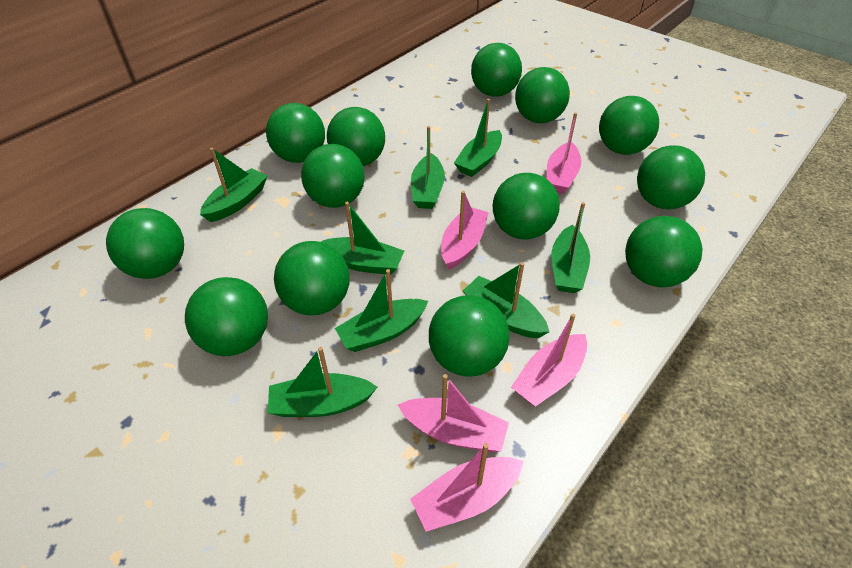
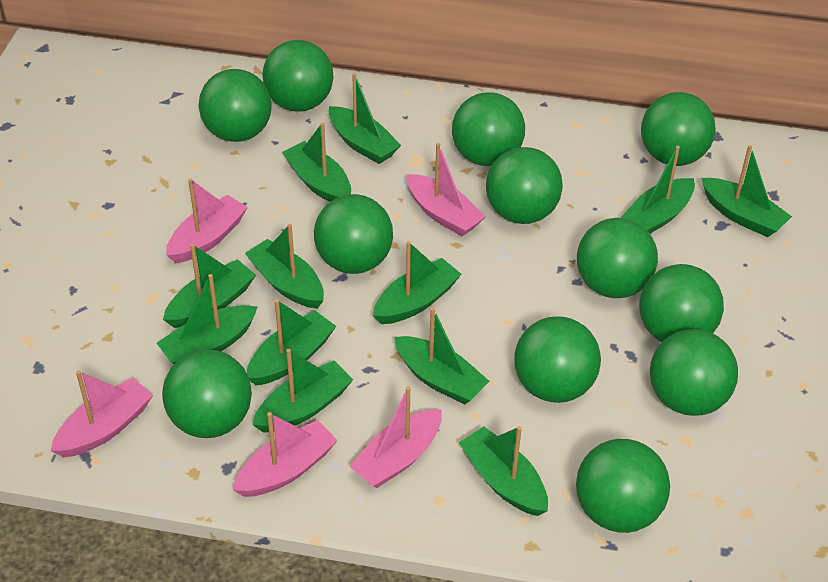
green ball: 13 -> 12
green boat: 8 -> 12

